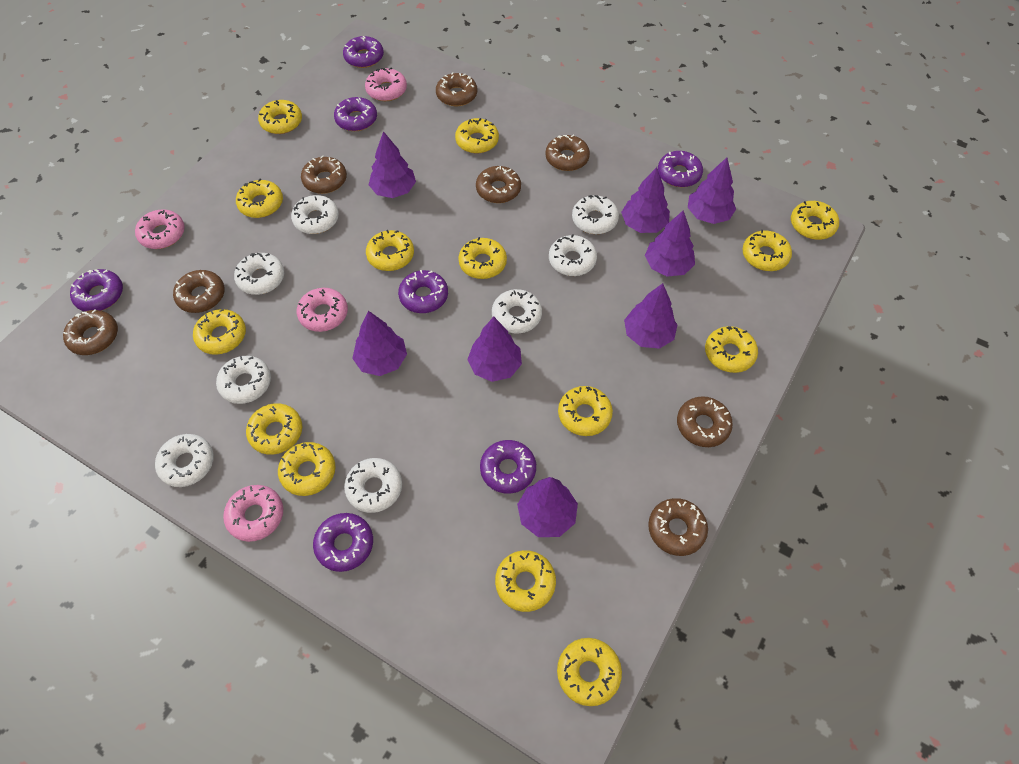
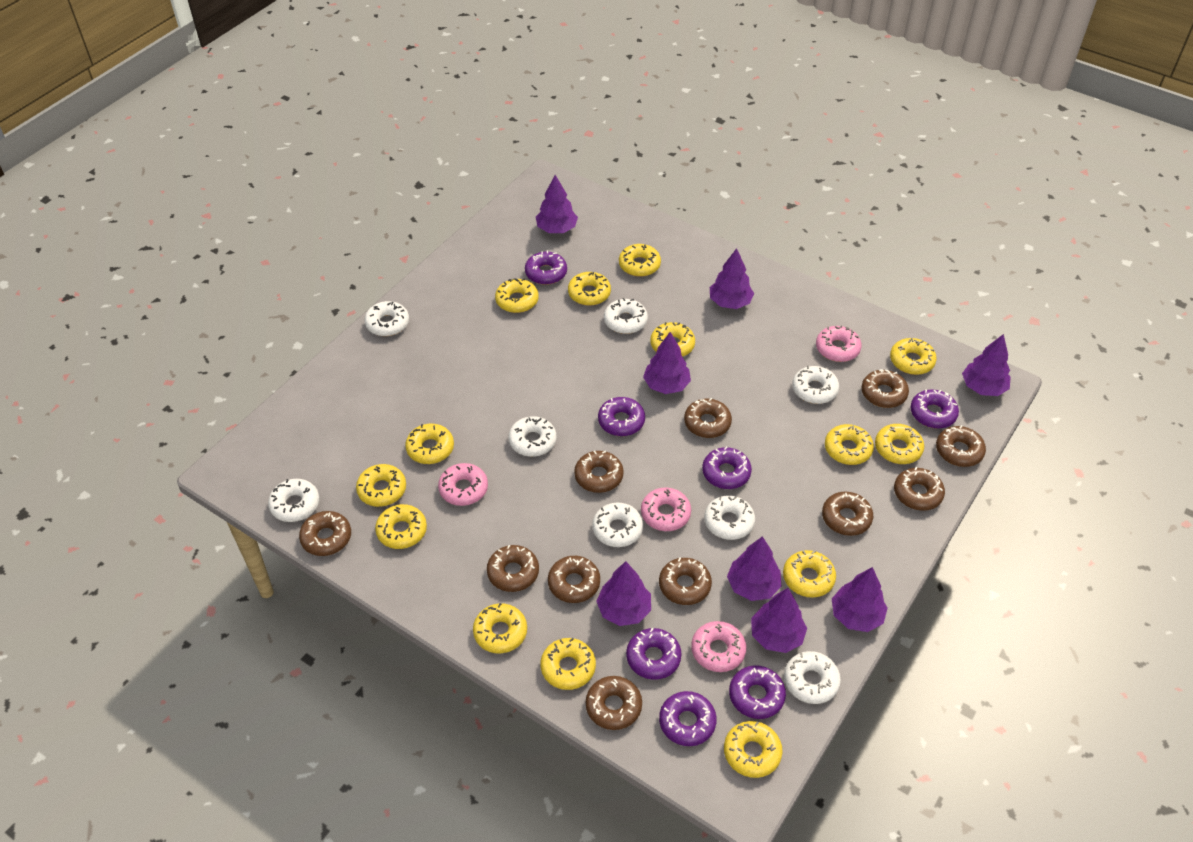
brown donut: 8 -> 11

